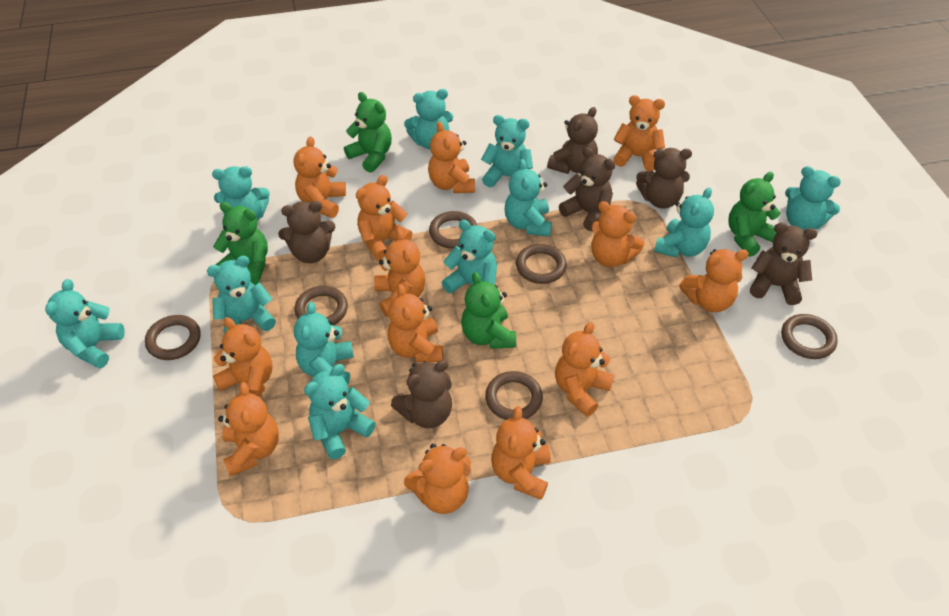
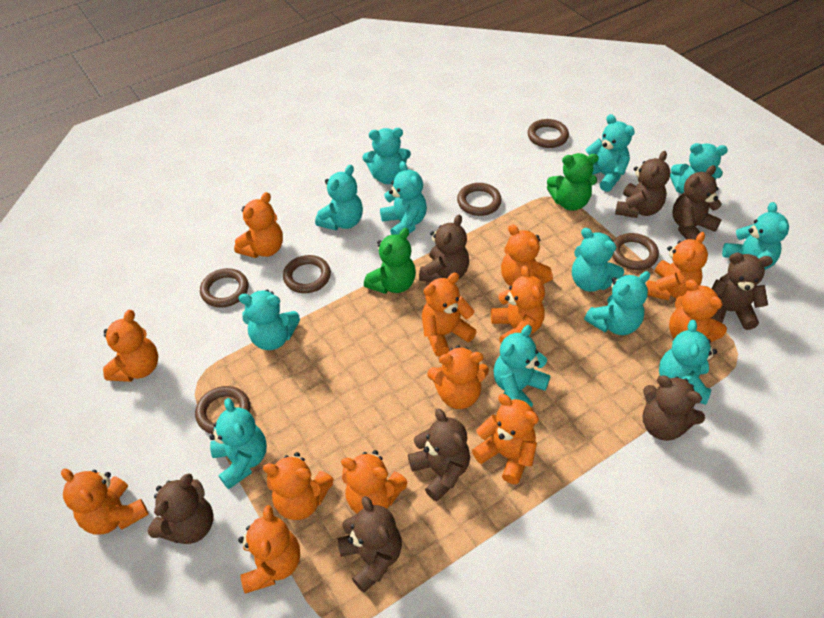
brown teddy bear: 6 -> 8
green teddy bear: 4 -> 2
turquoise teddy bear: 11 -> 12

